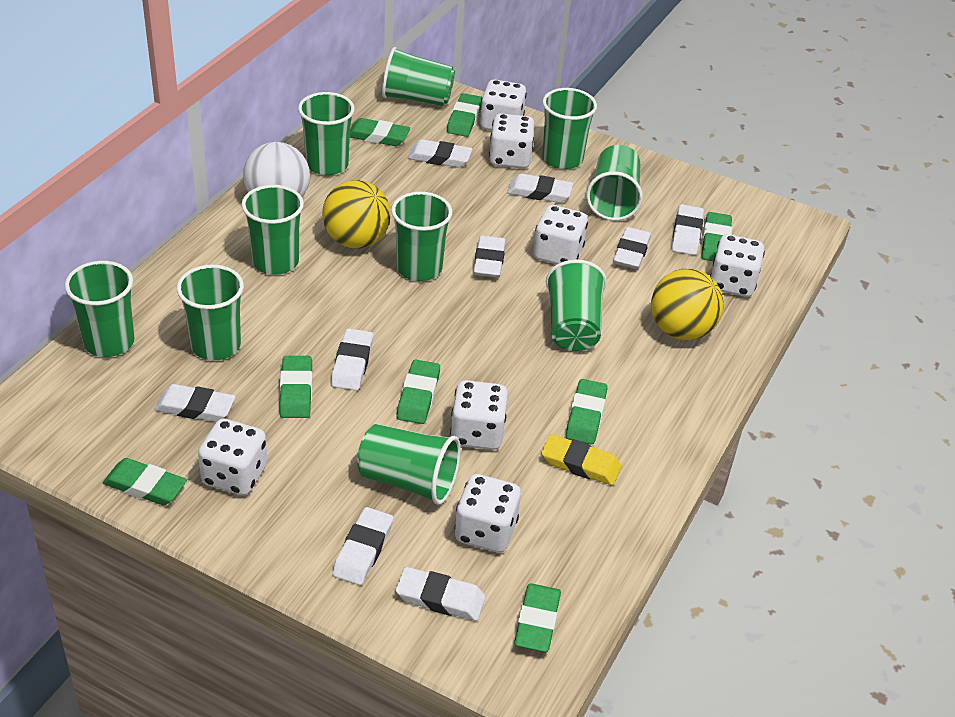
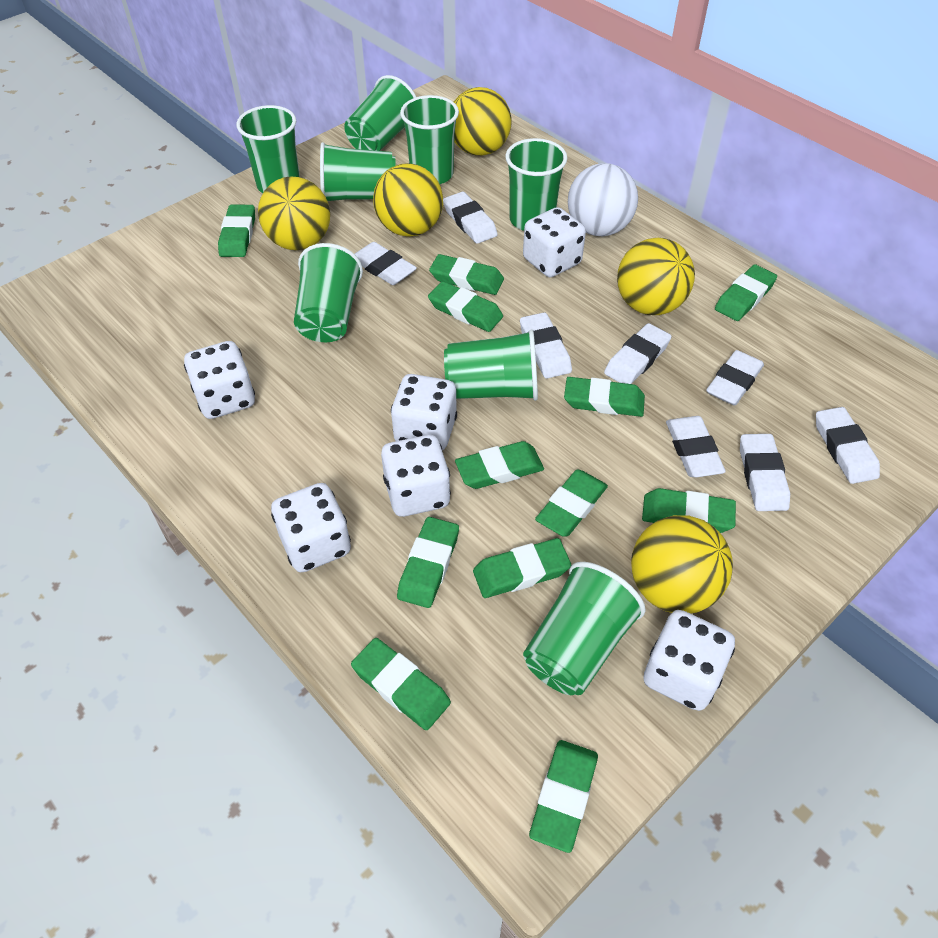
green cup: 10 -> 8
green eraser: 8 -> 12
white dice: 7 -> 6
white eraser: 9 -> 8
yellow ball: 2 -> 5
yellow eraser: 1 -> 0

